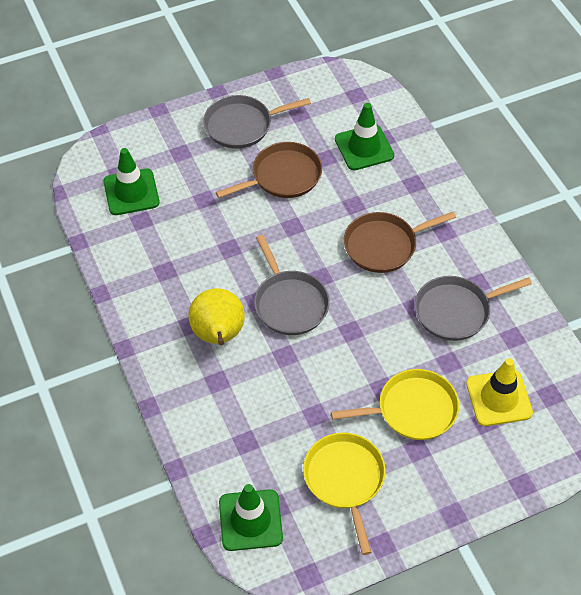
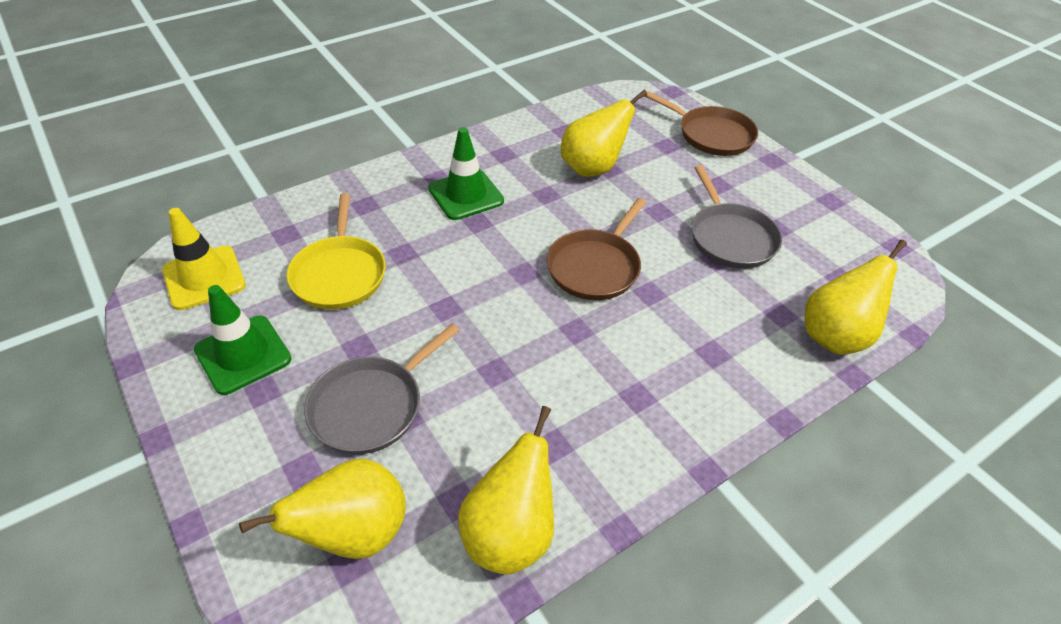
green traffic cone: 3 -> 2
grey pan: 3 -> 2
yellow pan: 2 -> 1
yellow pear: 1 -> 4

